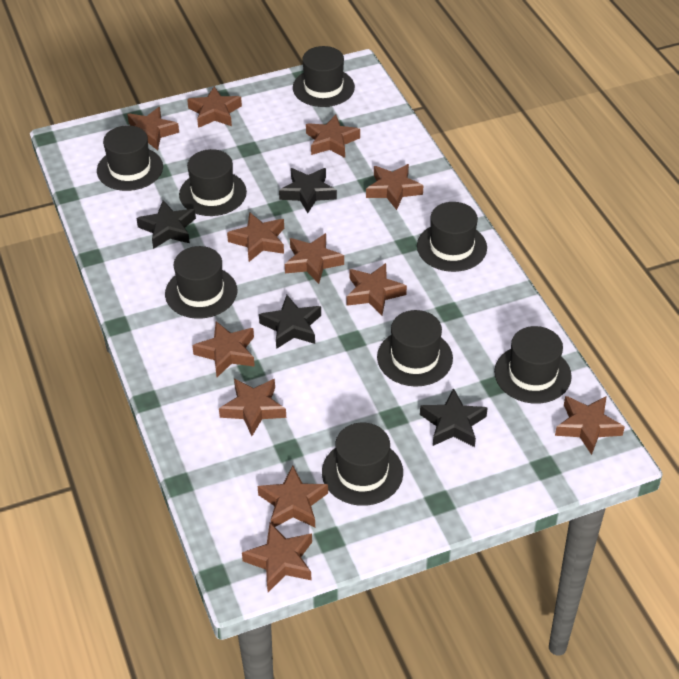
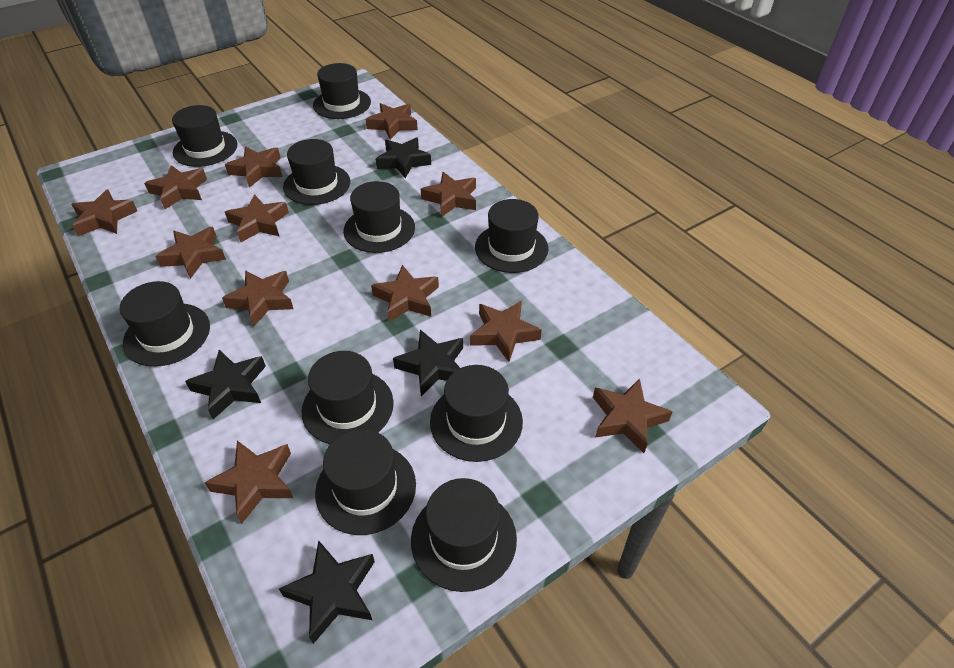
black hat: 8 -> 10

